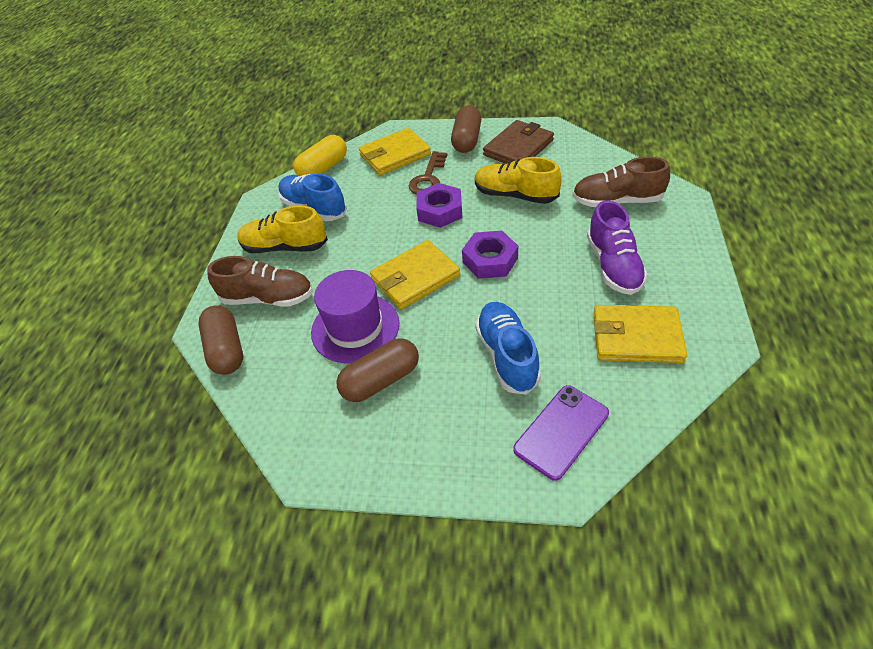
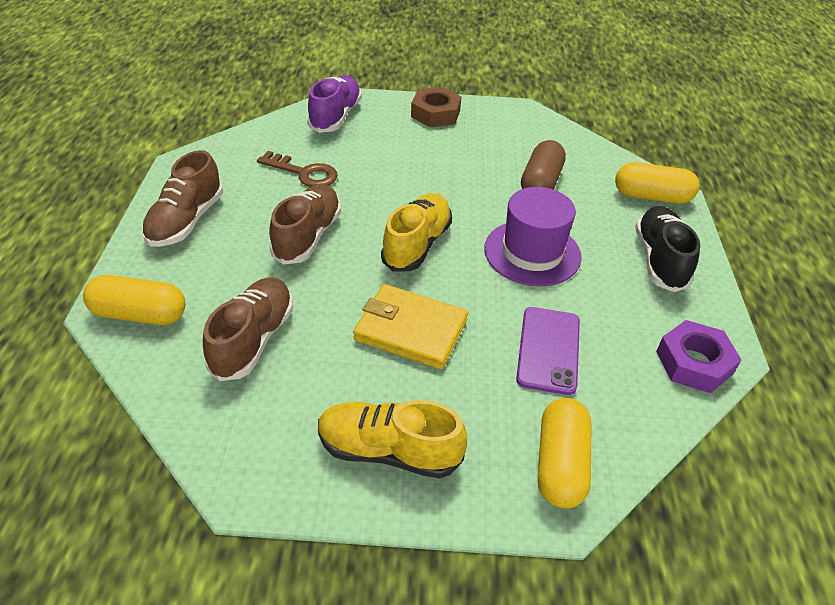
black shoe: 0 -> 1
blue shoe: 2 -> 0
brown capsule: 3 -> 1
brown nut: 0 -> 1
brown shoe: 2 -> 3
brown wallet: 1 -> 0
purple nut: 2 -> 1
yellow capsule: 1 -> 3
yellow wallet: 3 -> 1

